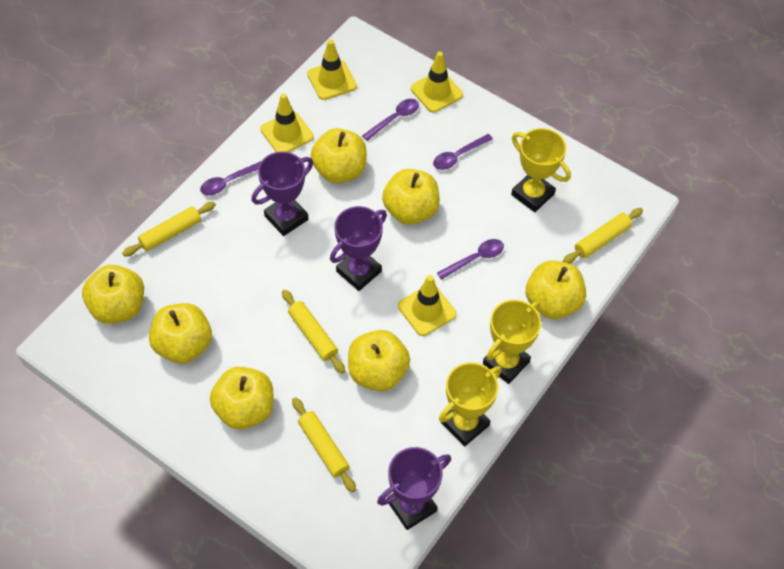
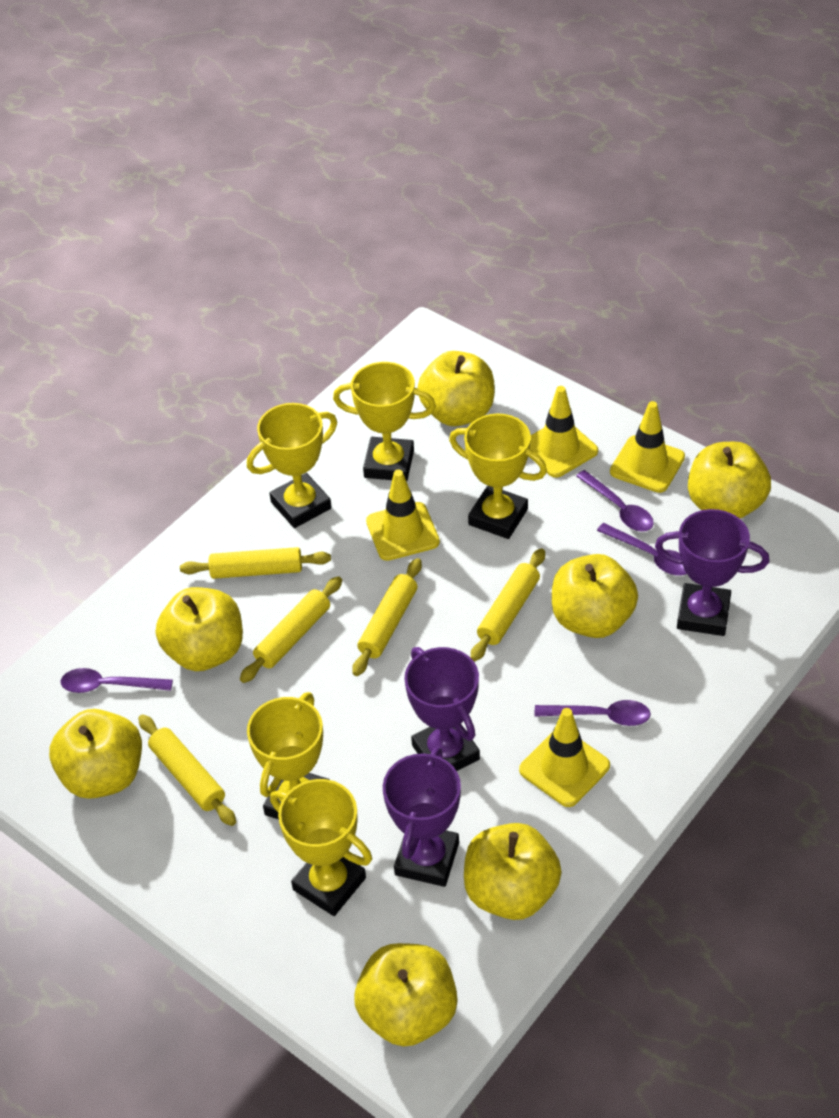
yellow rolling pin: 4 -> 5
yellow trophy: 3 -> 5

